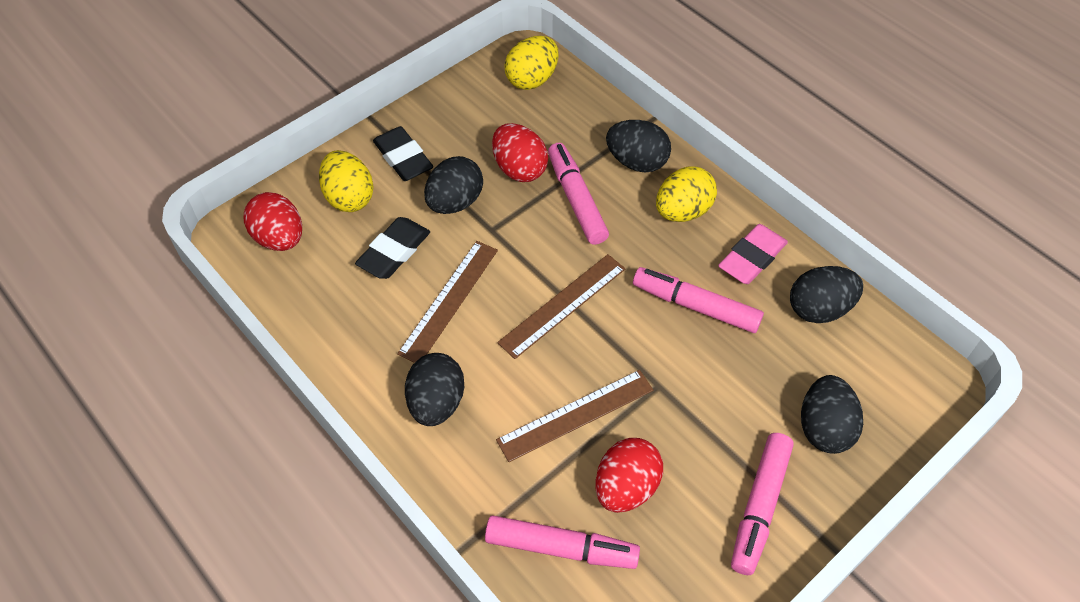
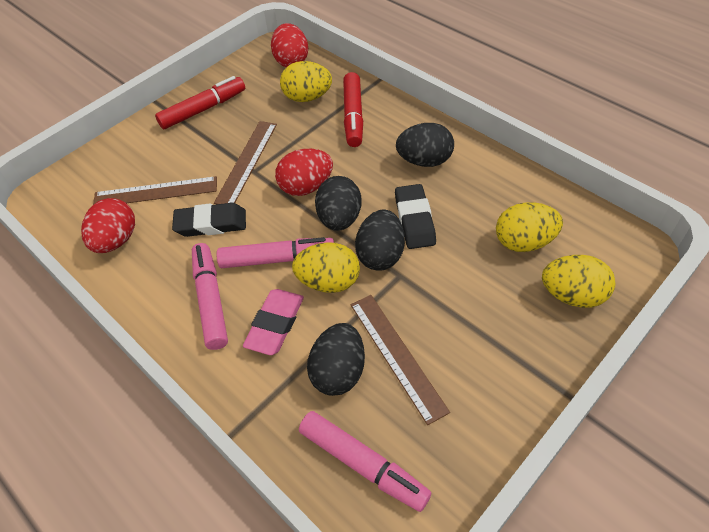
black egg: 5 -> 4
pink marker: 4 -> 3
red marker: 0 -> 2
yellow egg: 3 -> 4

